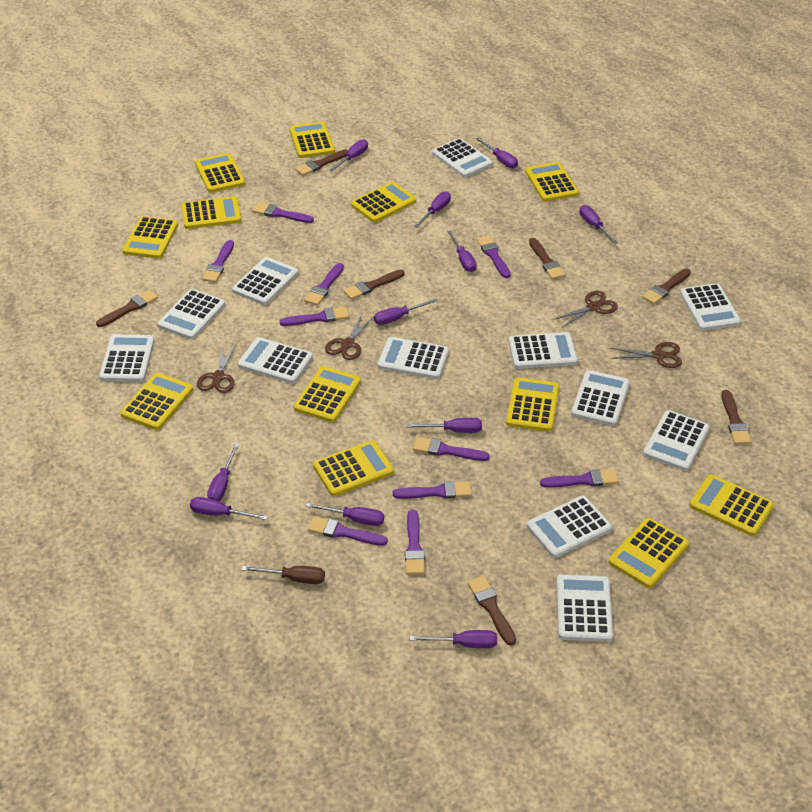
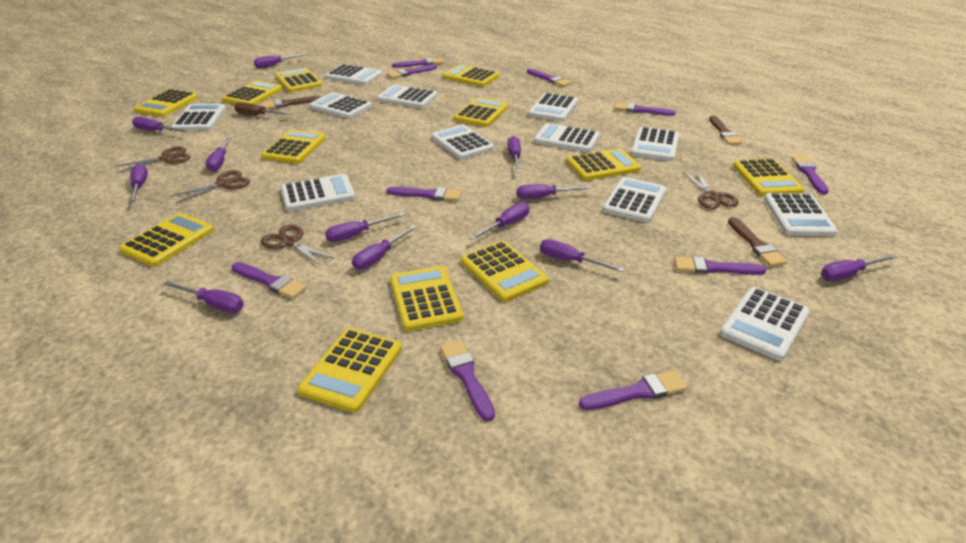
brown brush: 7 -> 3
purple screwdriver: 11 -> 12

